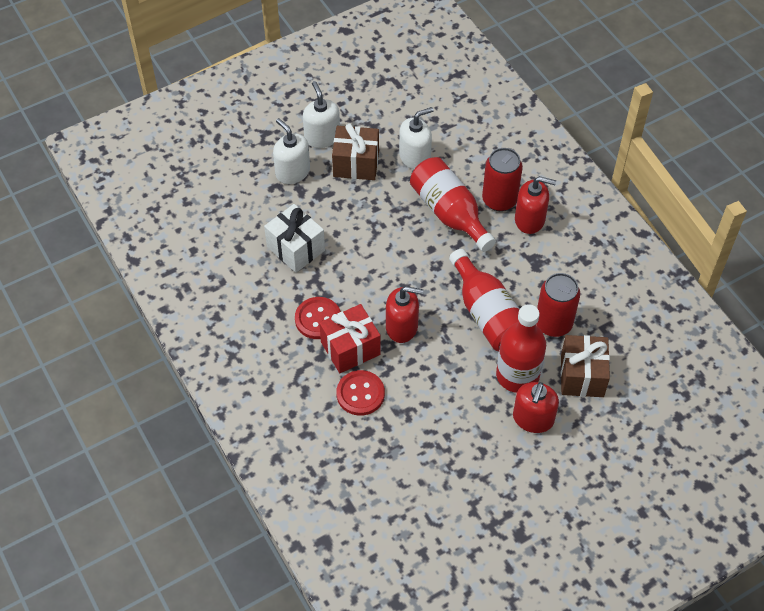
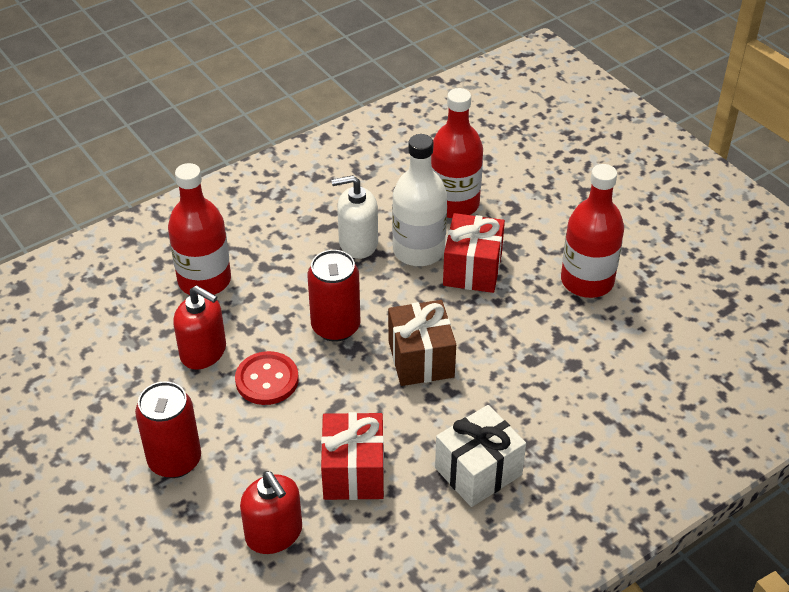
brown gift: 2 -> 1
red button: 2 -> 1
red gift: 1 -> 2
red soap dispenser: 3 -> 2
white bottle: 0 -> 1
white soap dispenser: 3 -> 1

